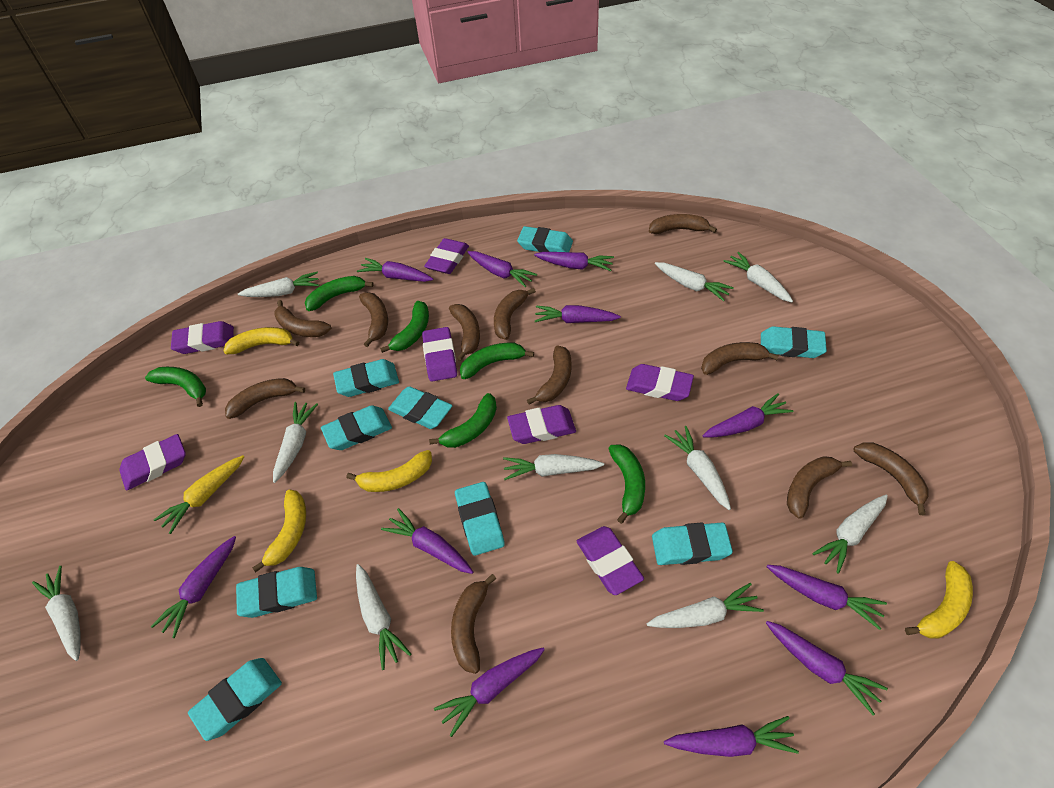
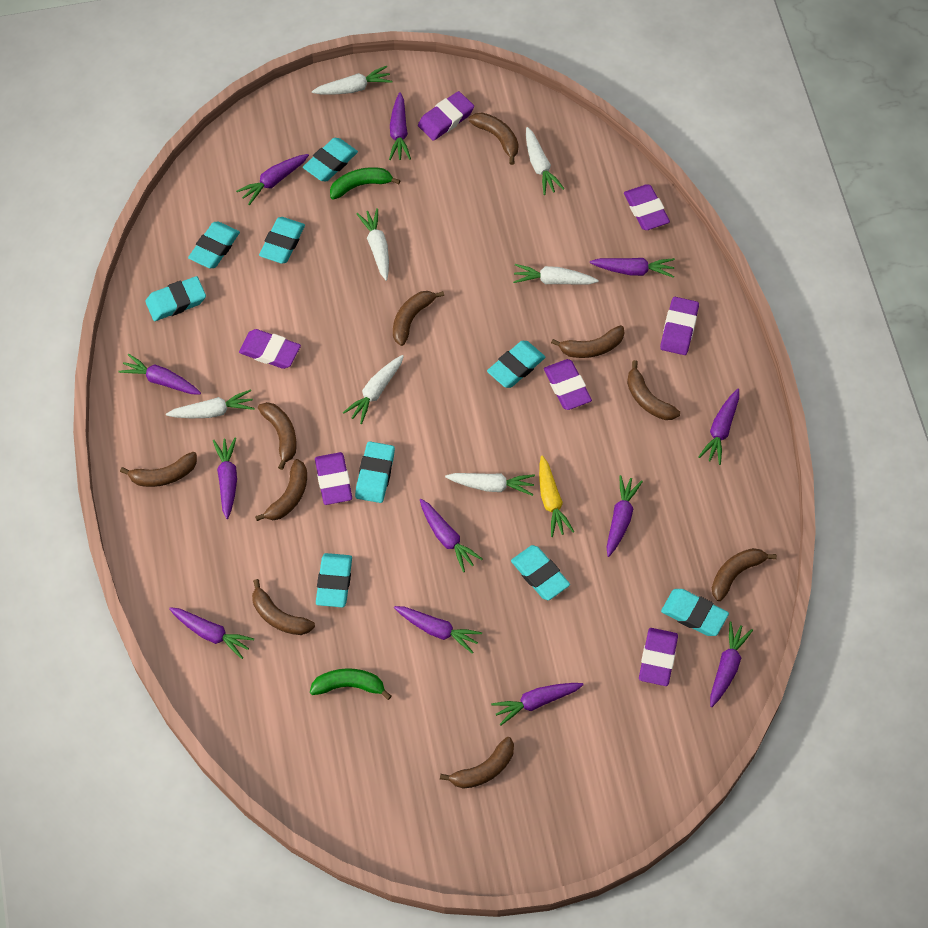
brown banana: 11 -> 10
green banana: 6 -> 2
purple carrot: 11 -> 12
white carrot: 10 -> 7
yellow banana: 4 -> 0

